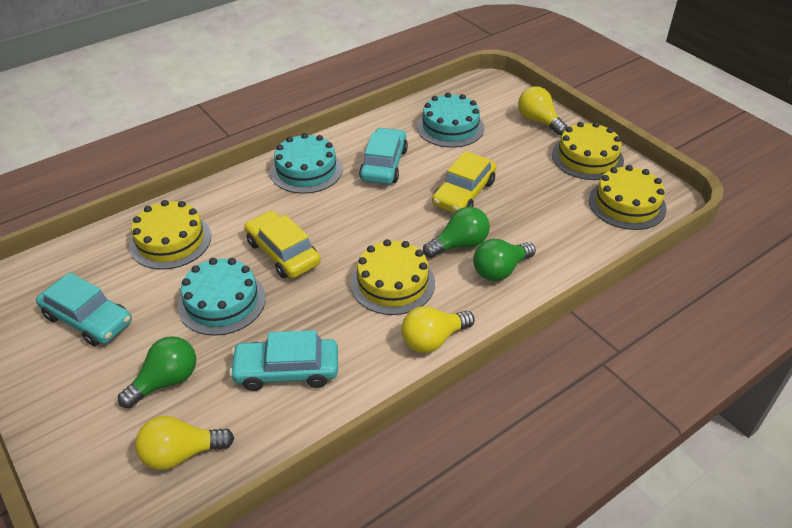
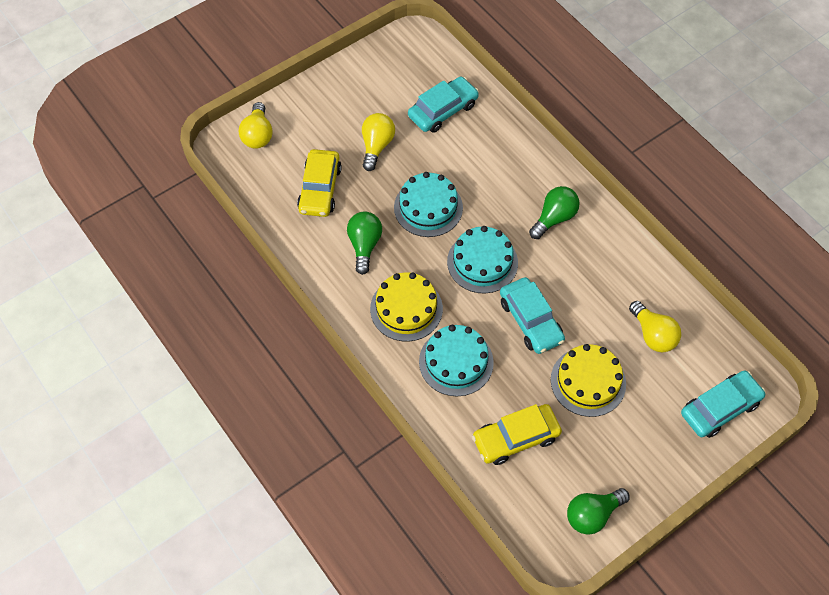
yellow cake: 4 -> 2

